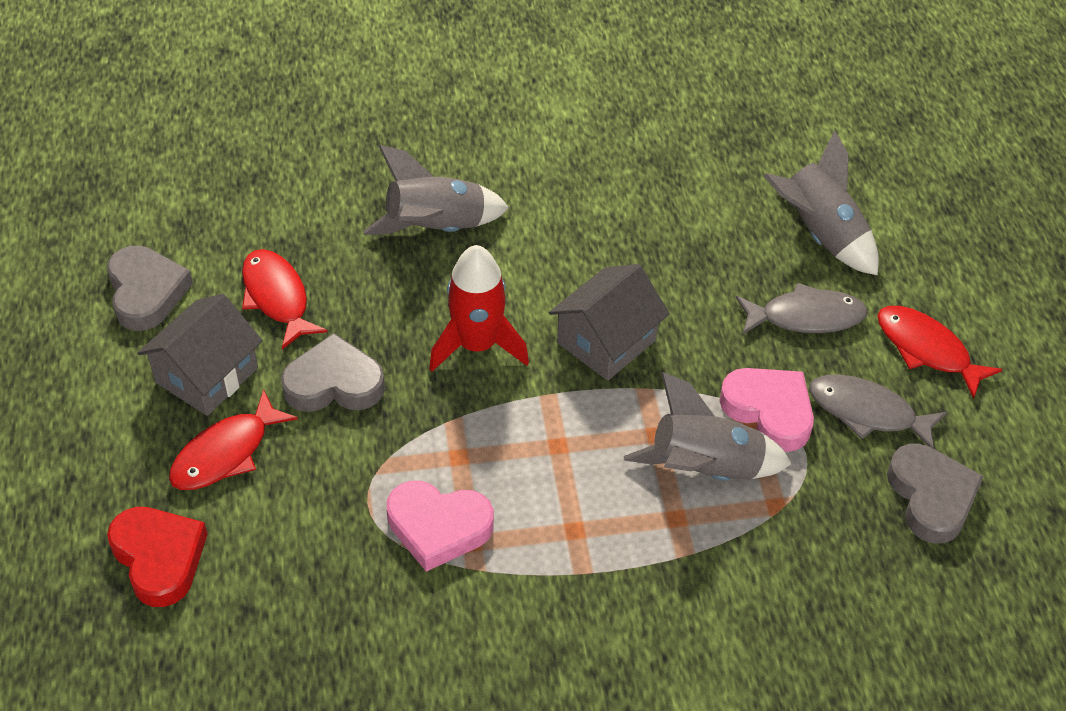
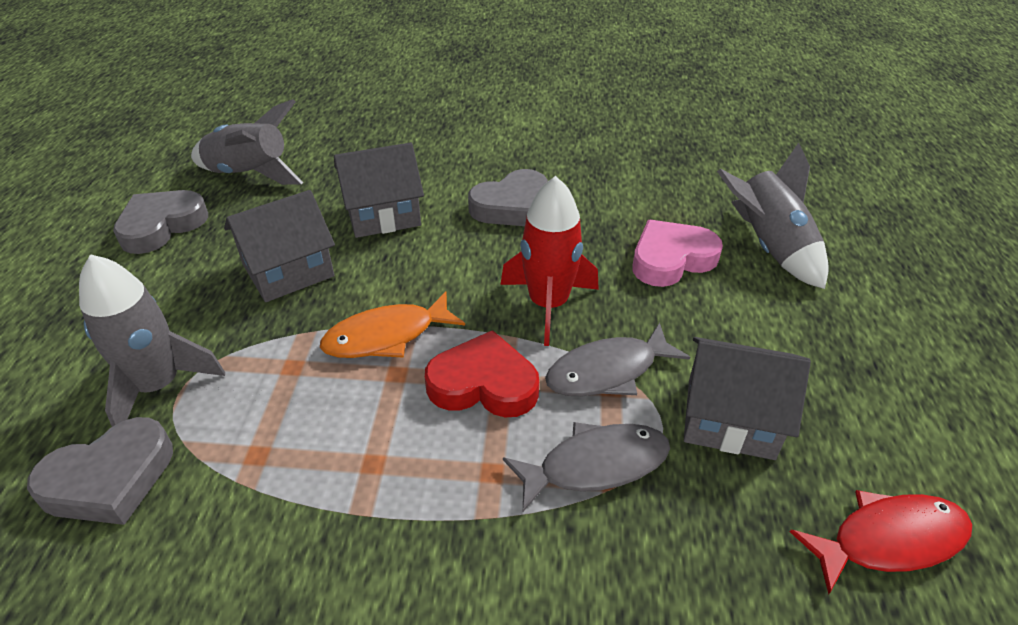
grey house: 2 -> 3
orange fish: 0 -> 1
pink heart: 2 -> 1
red fish: 3 -> 1

